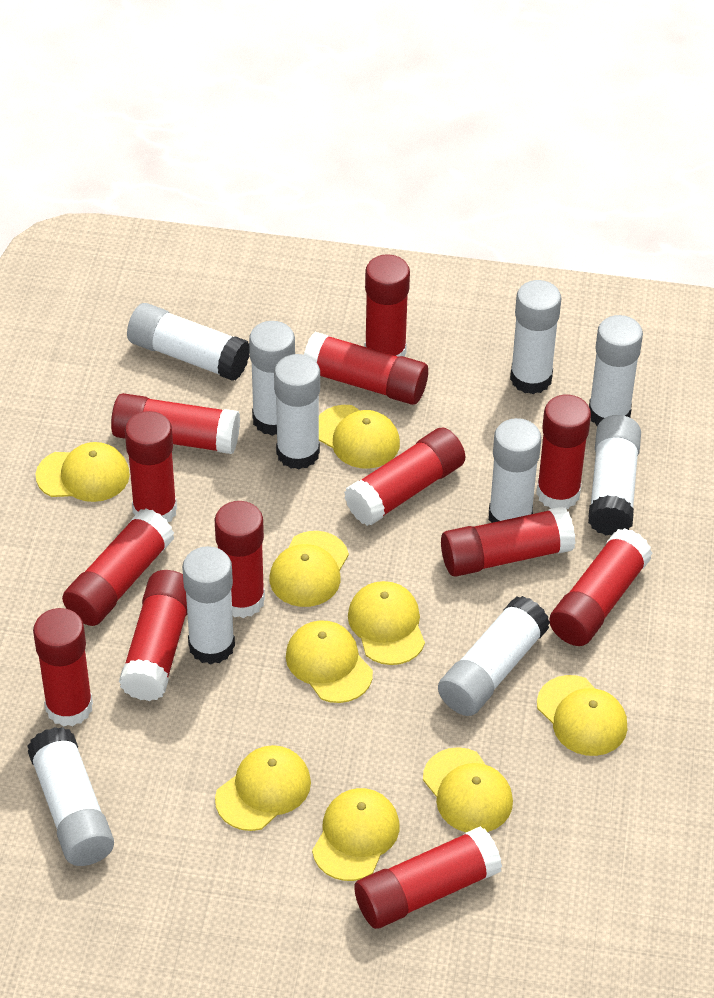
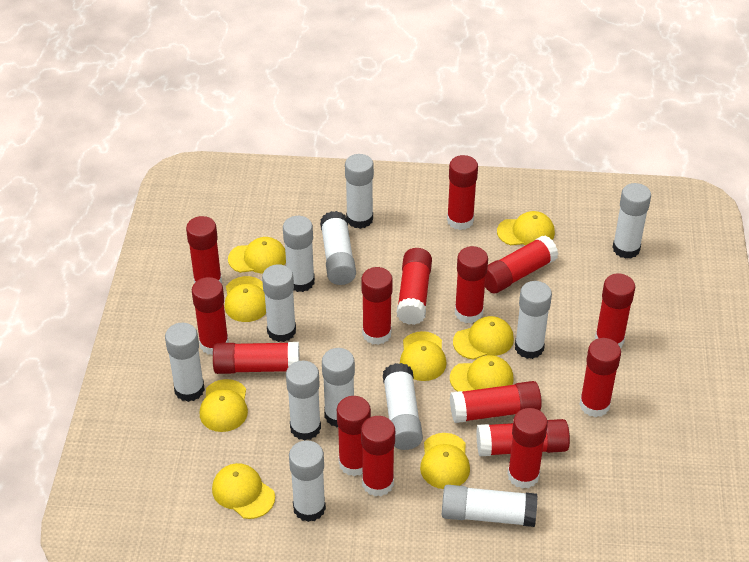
red glue stick: 13 -> 15
white glue stick: 10 -> 12

